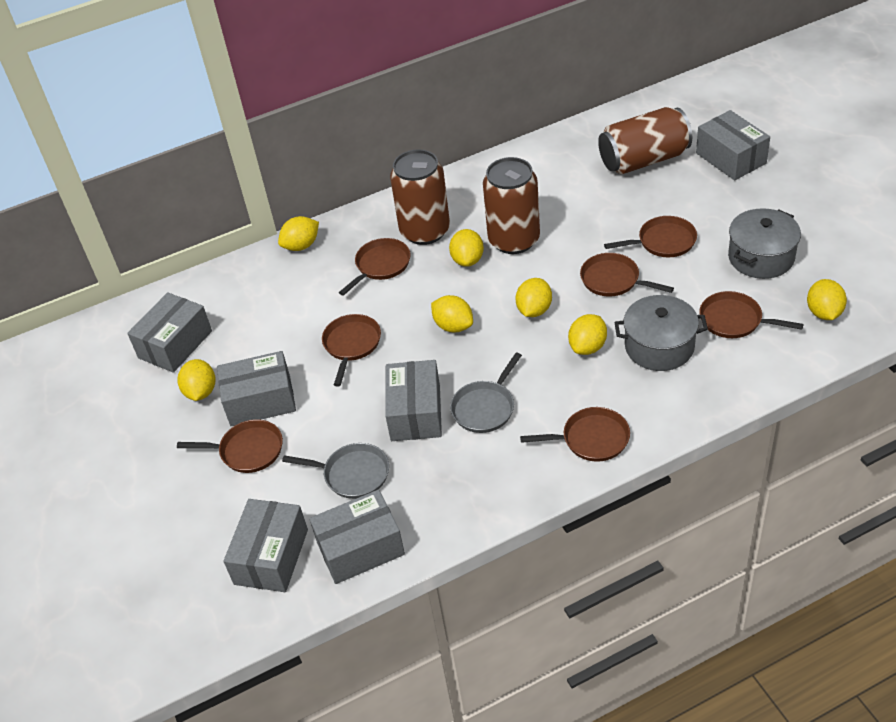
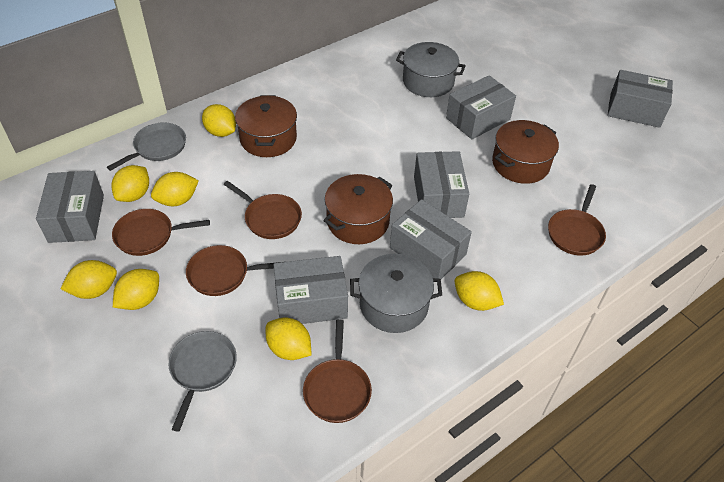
brown can: 3 -> 0
brown pan: 7 -> 5
brown pot: 0 -> 3

